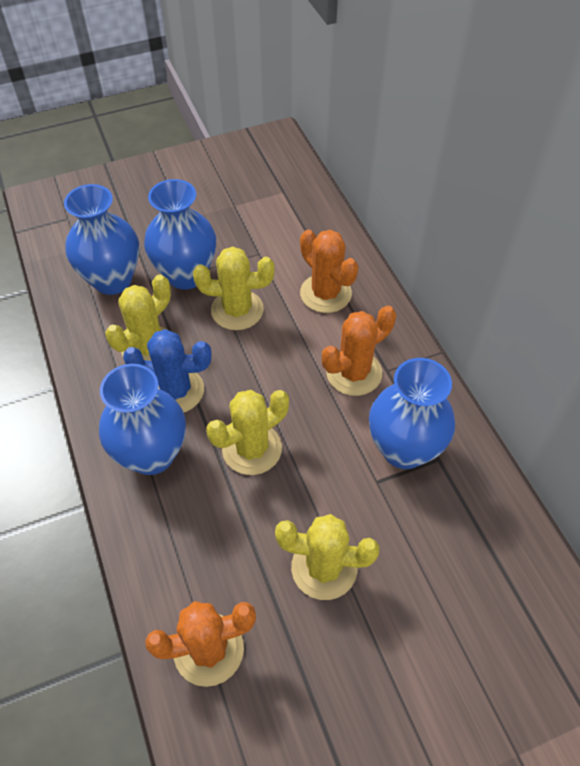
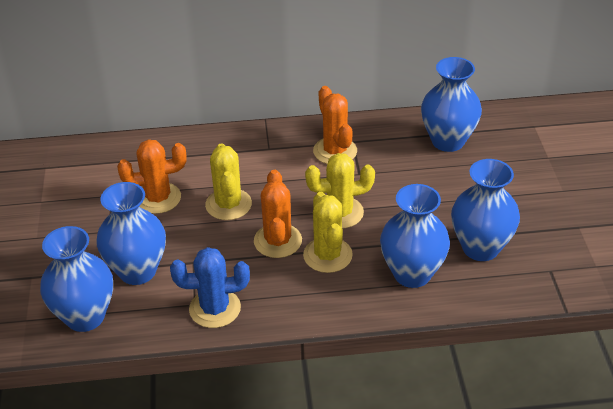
blue vase: 4 -> 5
yellow cactus: 4 -> 3

